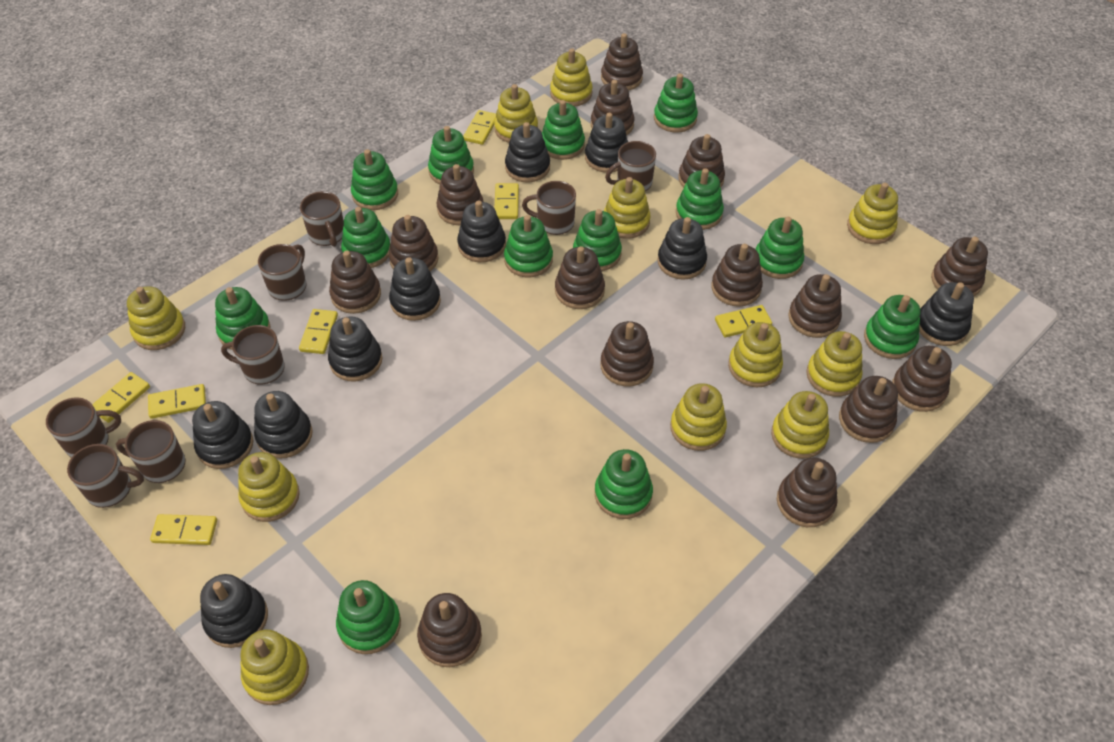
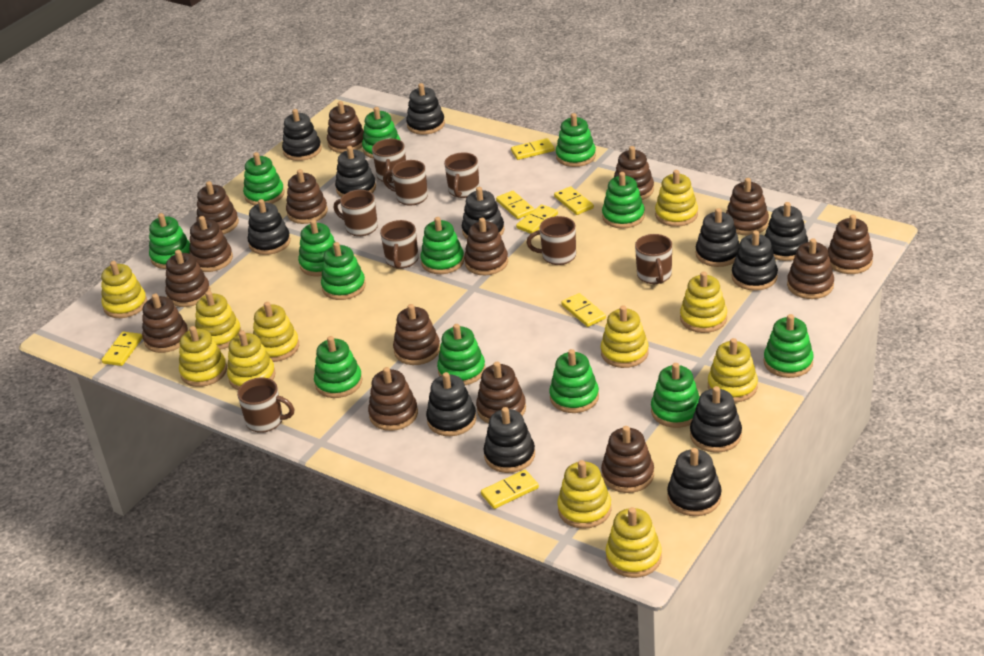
black stacking toy: 10 -> 12

